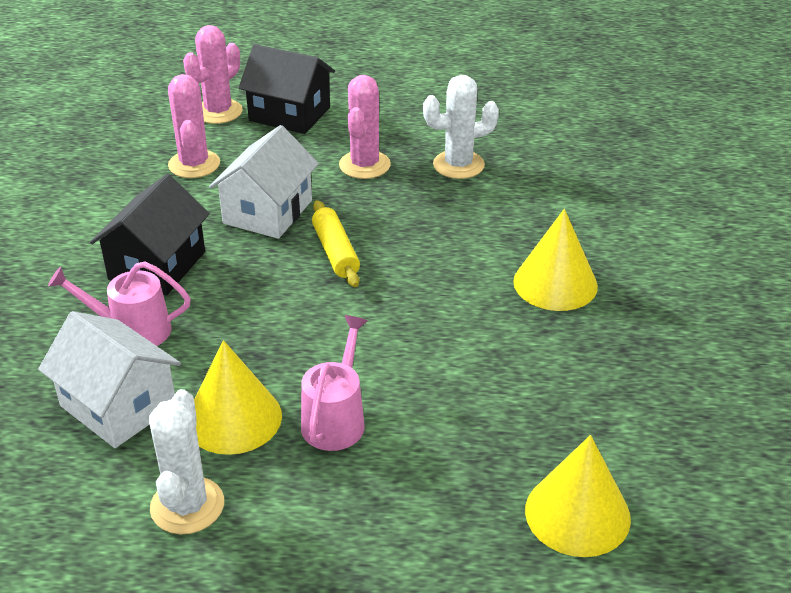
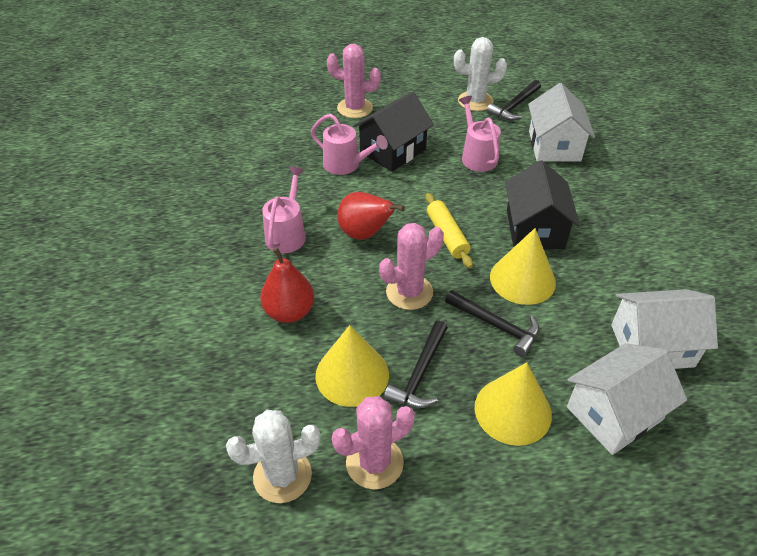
black hammer: 0 -> 3
pink watering can: 2 -> 3
red pear: 0 -> 2
white house: 2 -> 3

